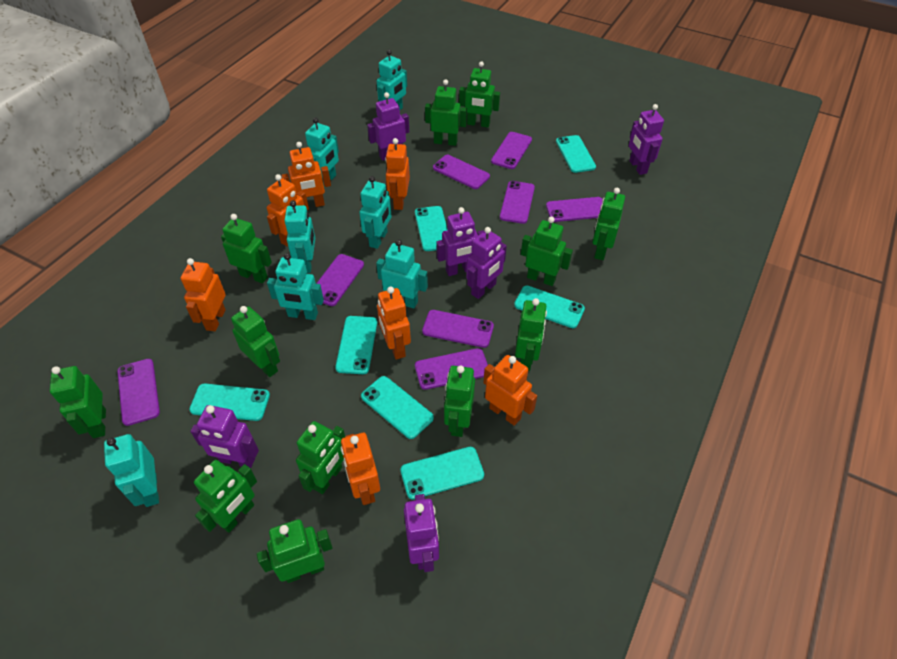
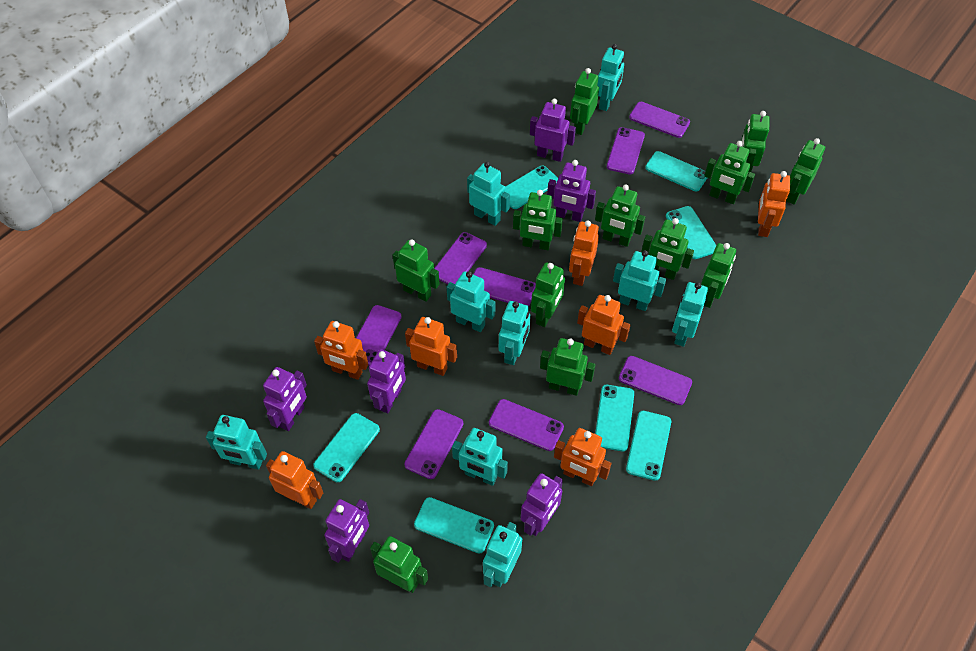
turquoise robot: 7 -> 9

